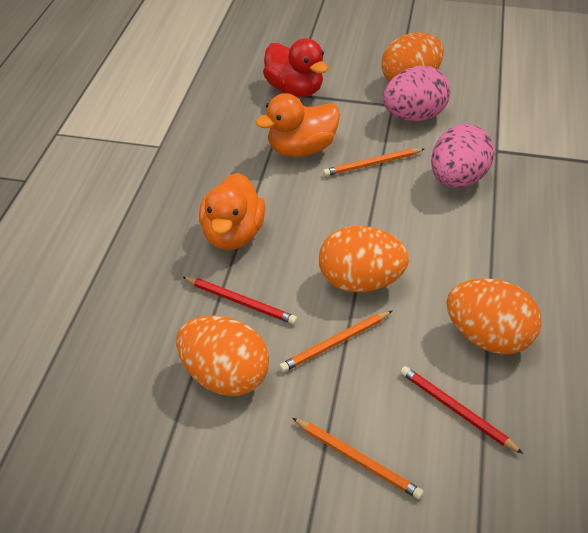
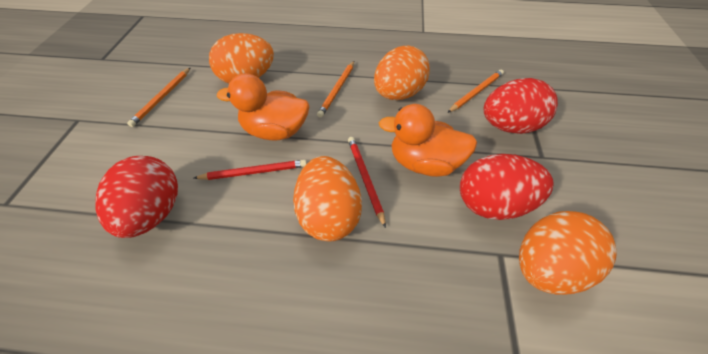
pink egg: 2 -> 0
red duck: 1 -> 0
red egg: 0 -> 3

